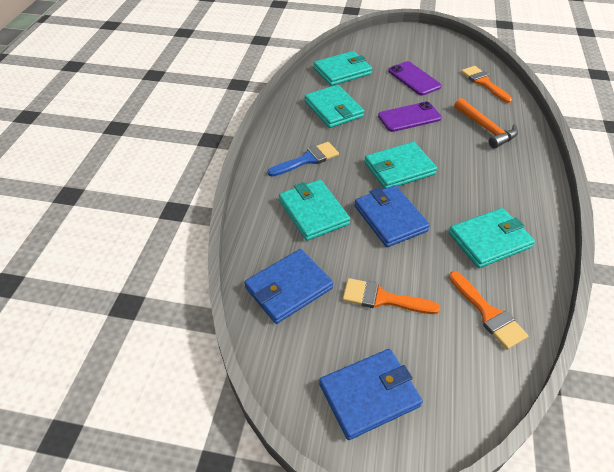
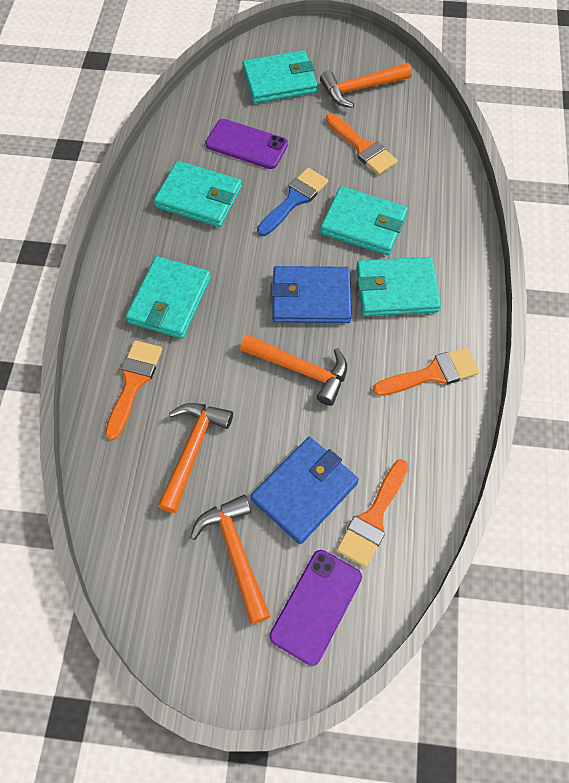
blue wallet: 3 -> 2
orange brush: 3 -> 4
orange hammer: 1 -> 4

